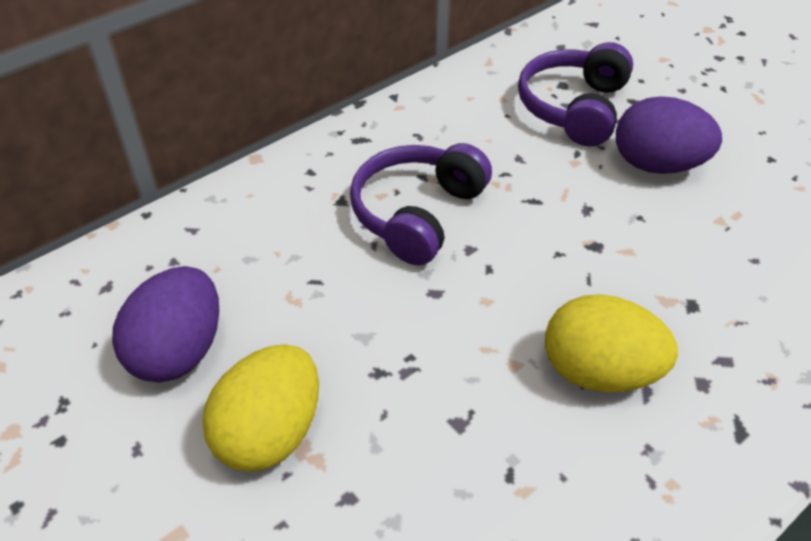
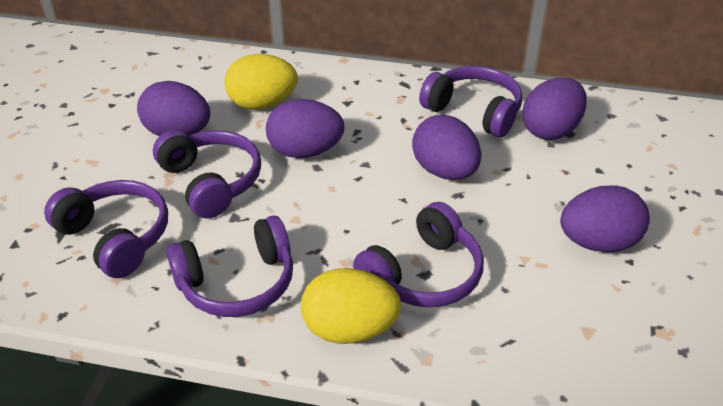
purple egg: 2 -> 5
purple headphones: 2 -> 5

